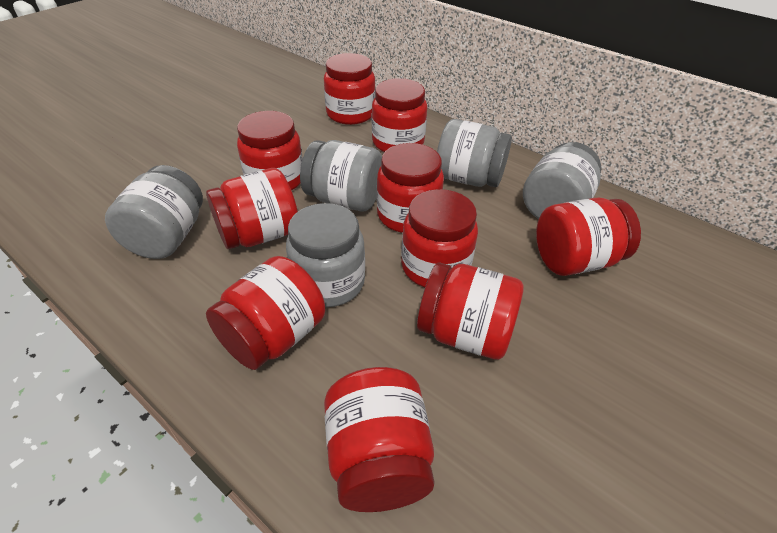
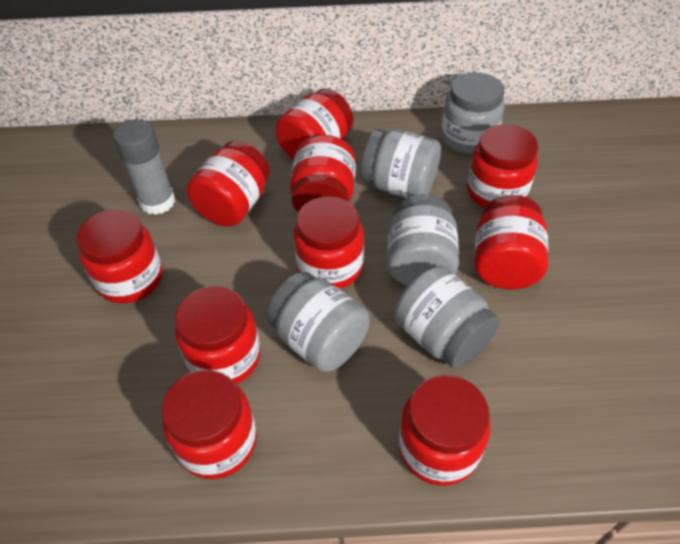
grey glue stick: 0 -> 1

